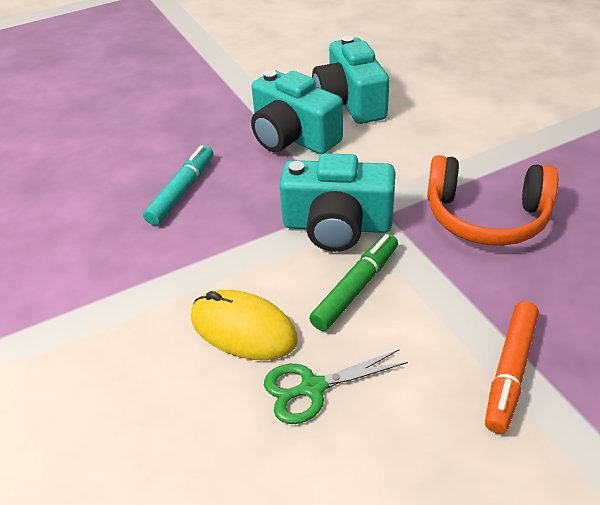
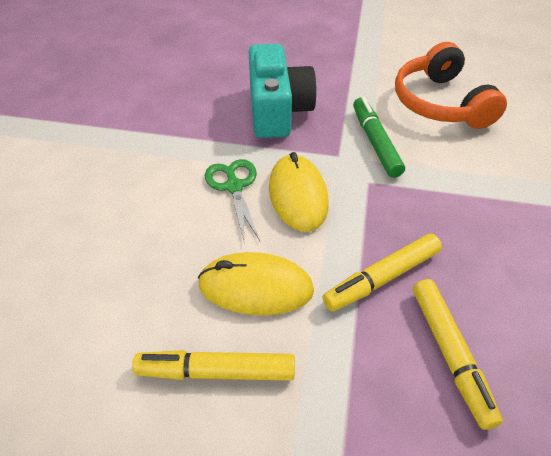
orange marker: 1 -> 0
turquoise camera: 3 -> 1
turquoise marker: 1 -> 0
yellow marker: 0 -> 3
yellow mouse: 1 -> 2

